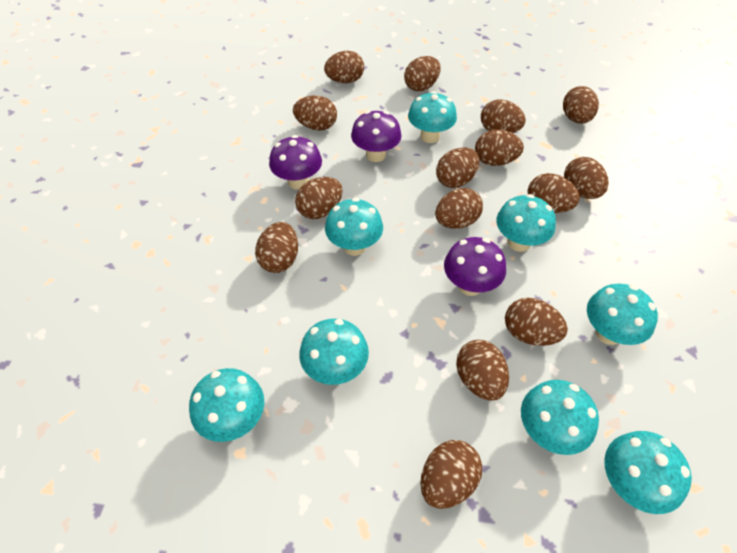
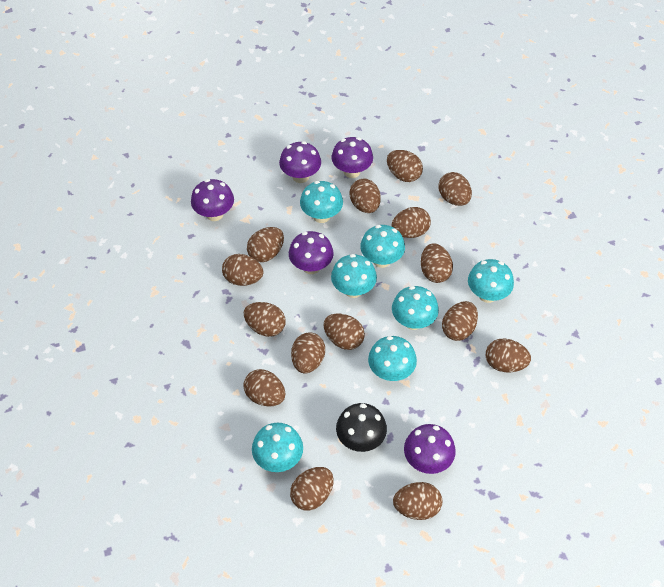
black mushroom: 0 -> 1
purple mushroom: 3 -> 5
turquoise mushroom: 8 -> 7

